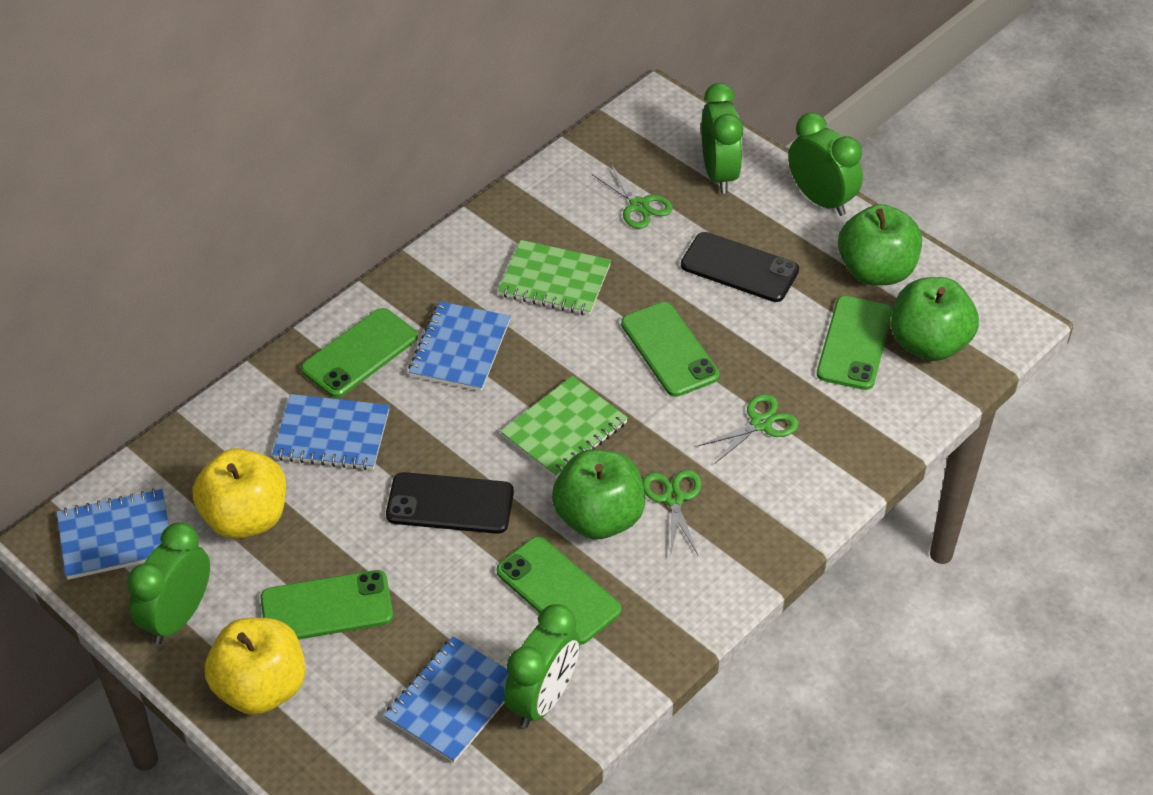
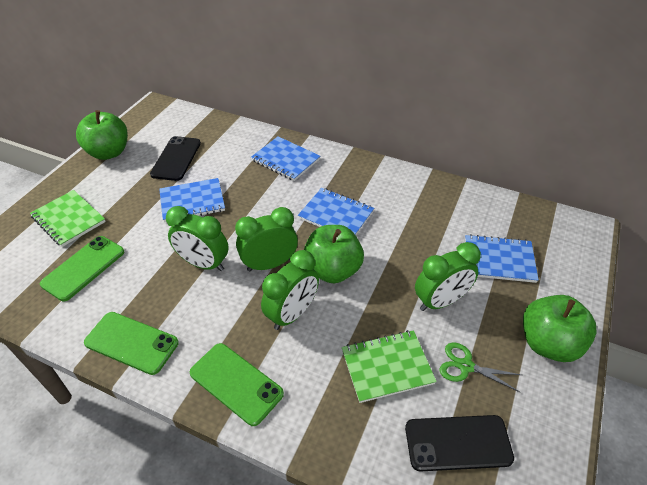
green phone: 5 -> 3
green scissors: 3 -> 1
yellow apple: 2 -> 0

